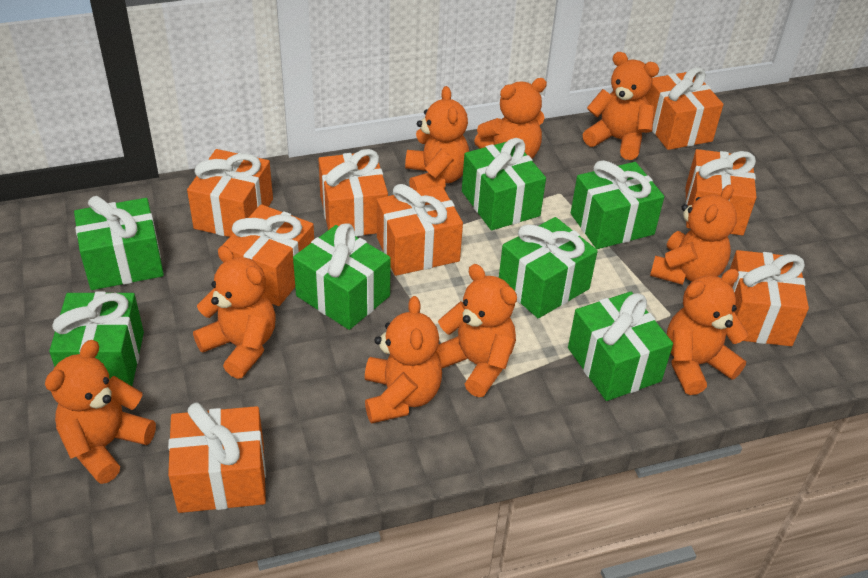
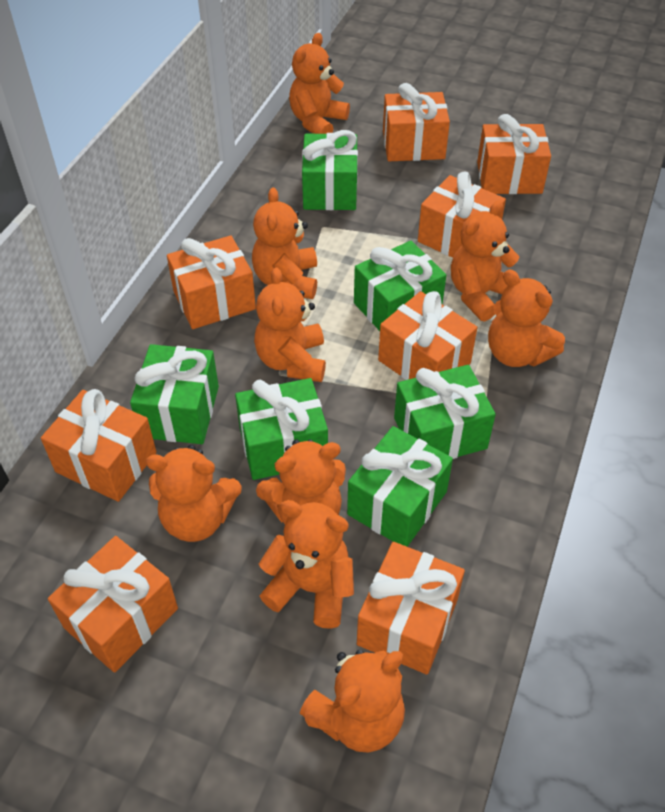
green gift: 7 -> 6

